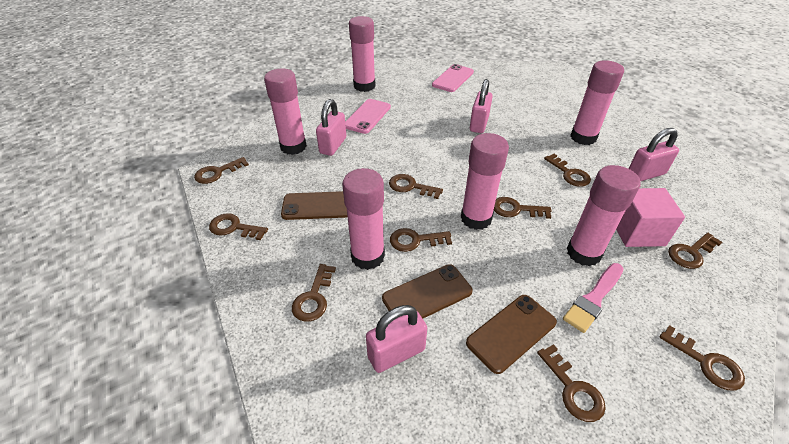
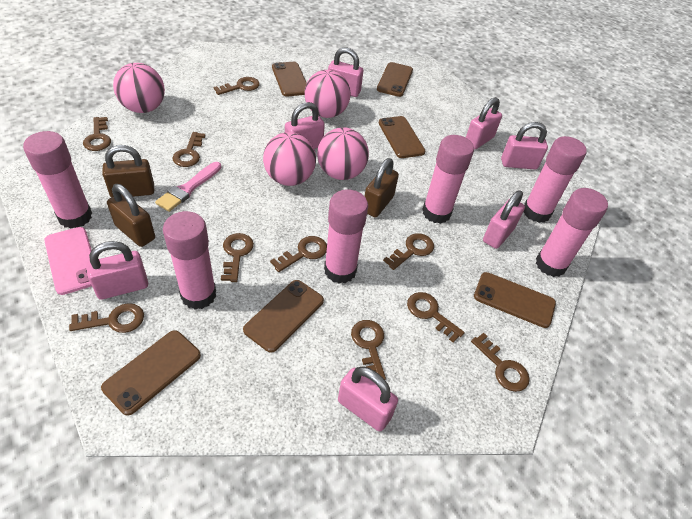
brown padlock: 0 -> 3
brown phone: 3 -> 6
pink ball: 0 -> 4
pink cube: 1 -> 0
pink padlock: 4 -> 7
pink phone: 2 -> 1

